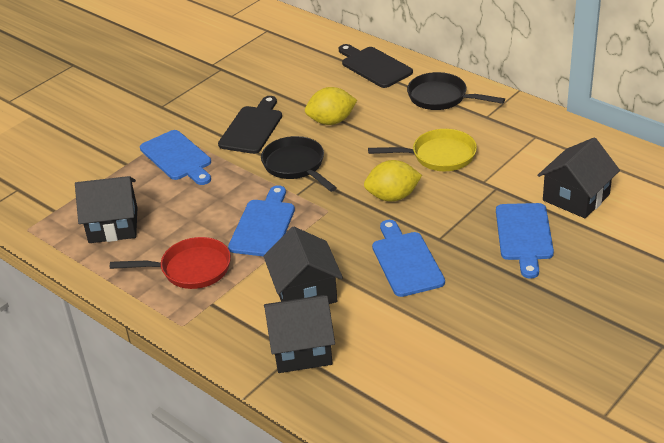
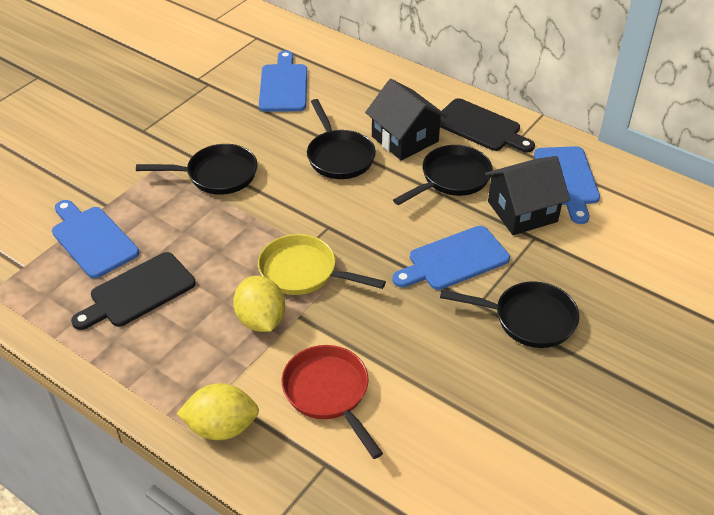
black house: 4 -> 2
black pan: 2 -> 4

